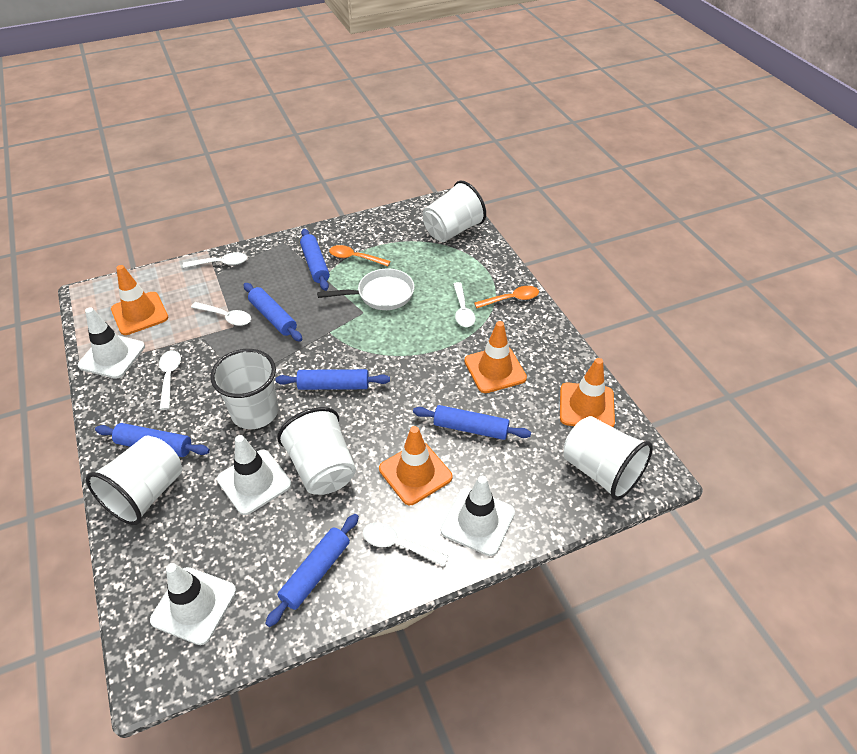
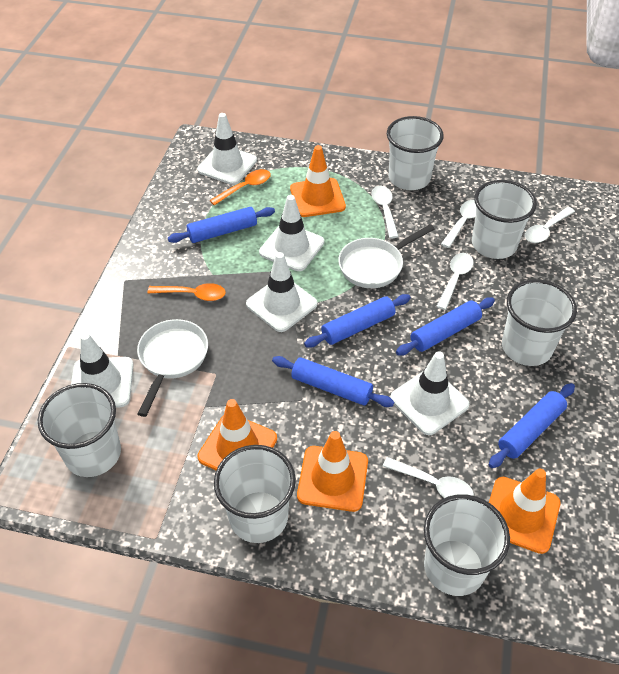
blue rolling pin: 6 -> 5
white cup: 5 -> 6
white pan: 1 -> 2
white traffic cone: 4 -> 5

